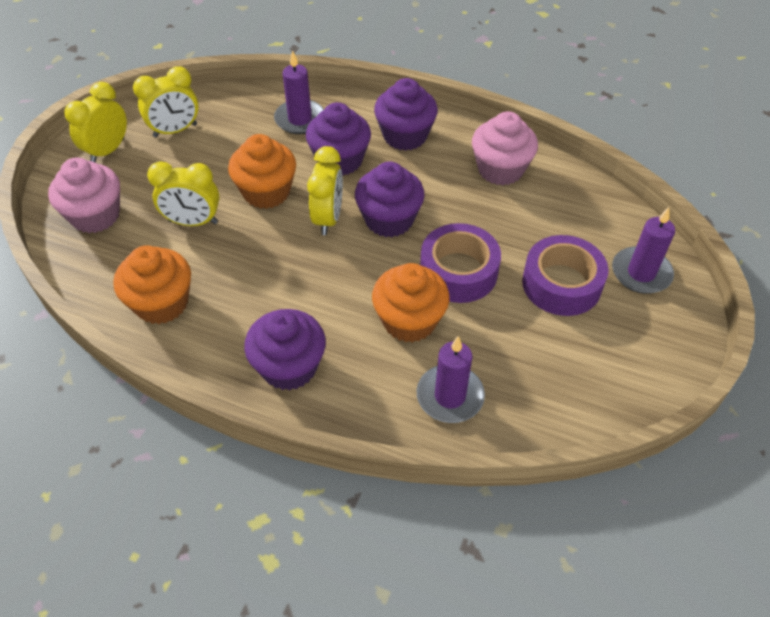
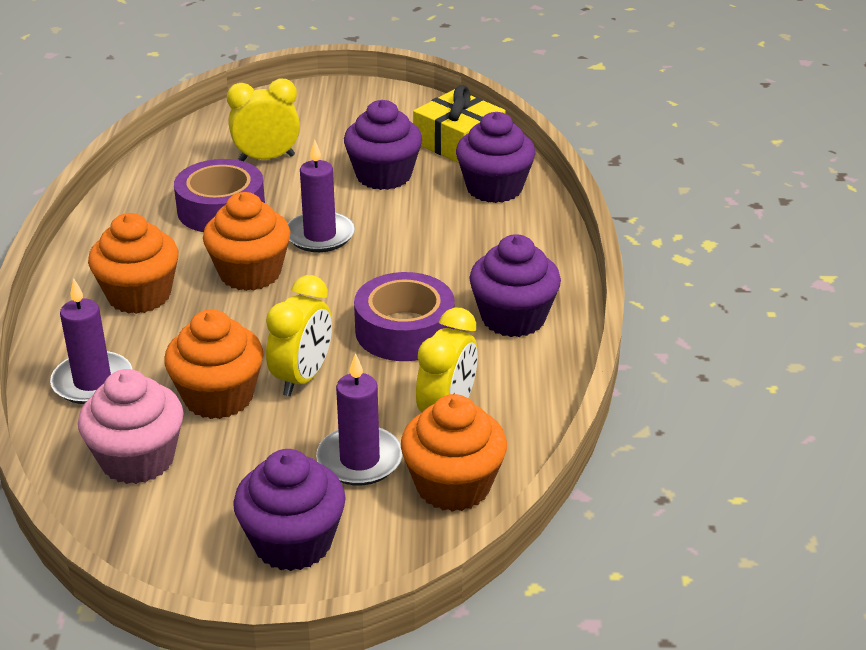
orange cupcake: 3 -> 4
pink cupcake: 2 -> 1
yellow clock: 4 -> 3
yellow gift: 0 -> 1

